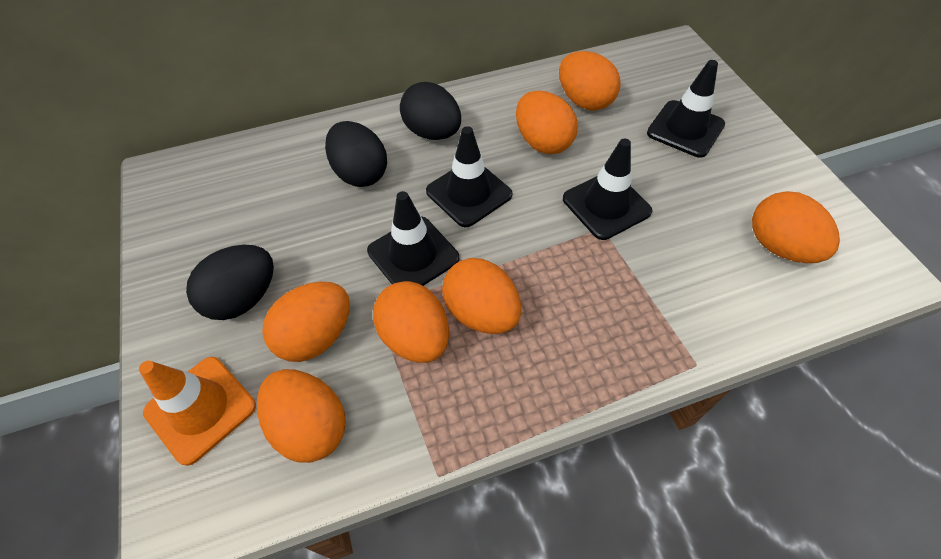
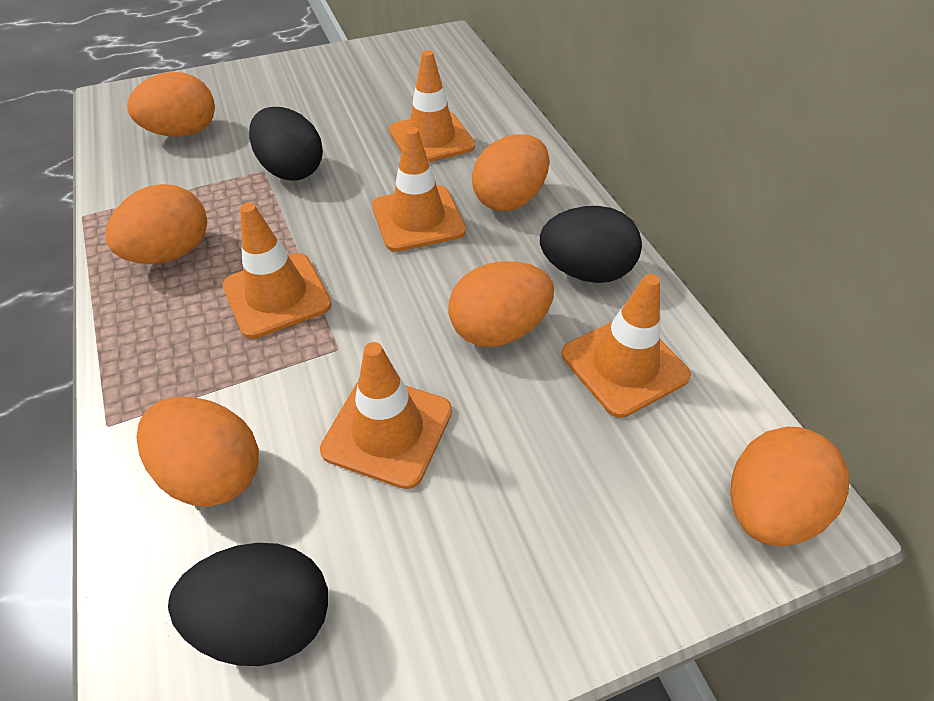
black traffic cone: 4 -> 0
orange egg: 7 -> 6
orange traffic cone: 1 -> 5

